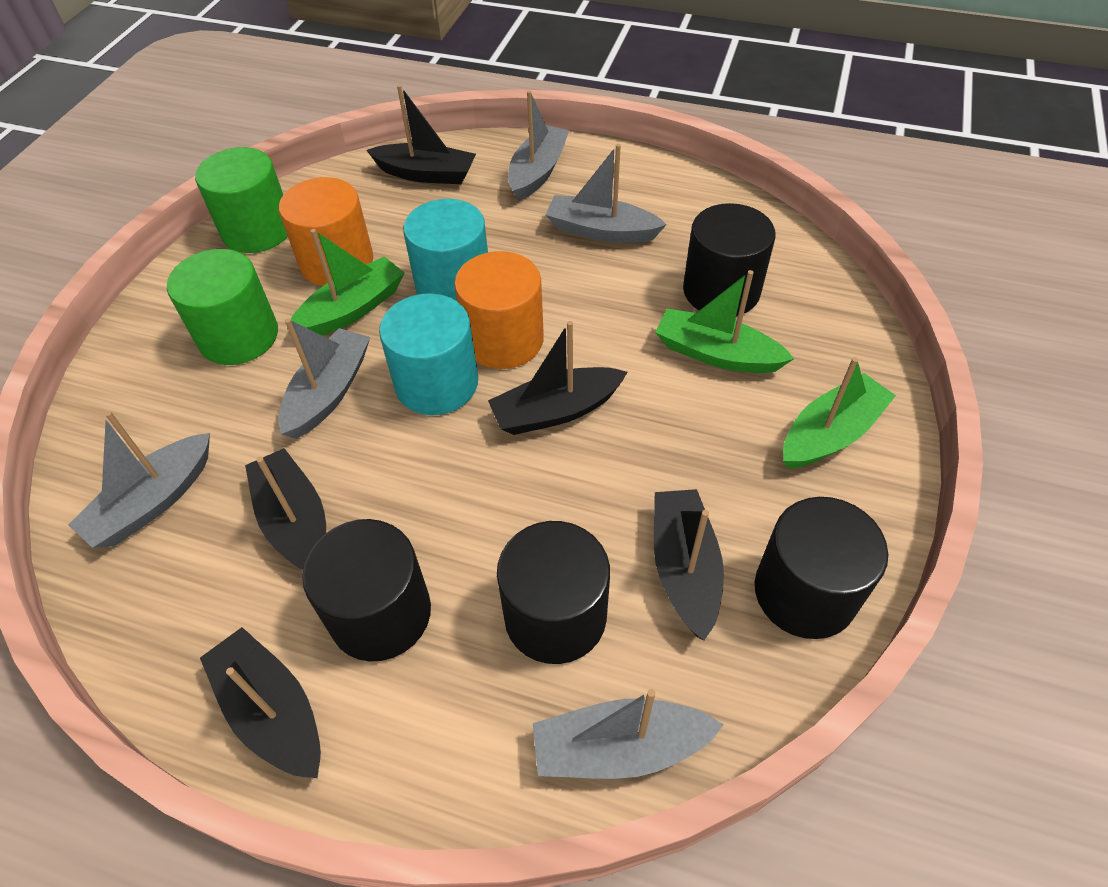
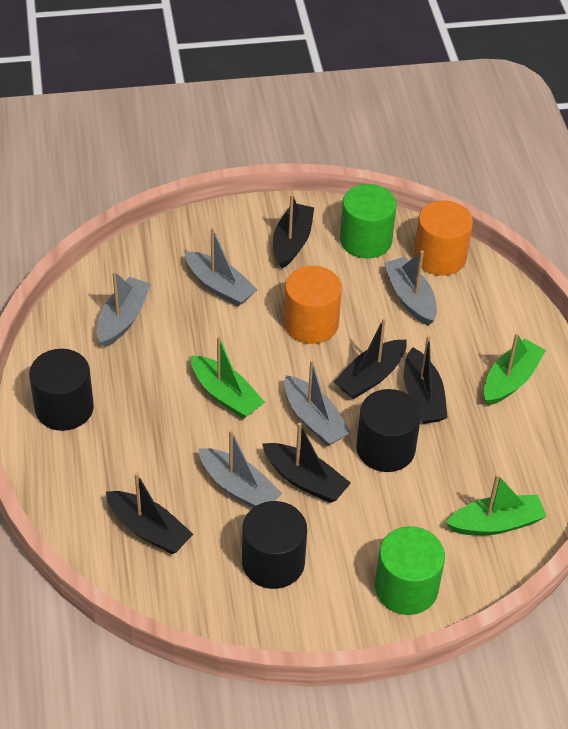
black cylinder: 4 -> 3
turquoise cylinder: 2 -> 0

